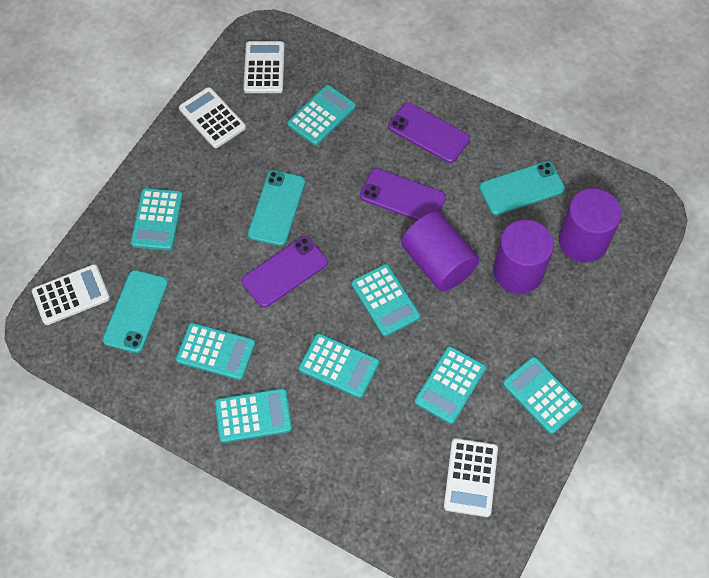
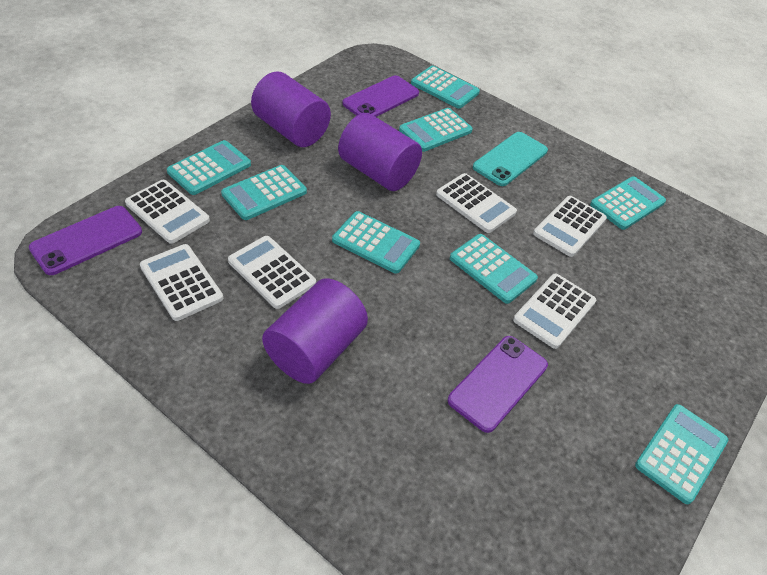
turquoise phone: 3 -> 1
white calculator: 4 -> 6

